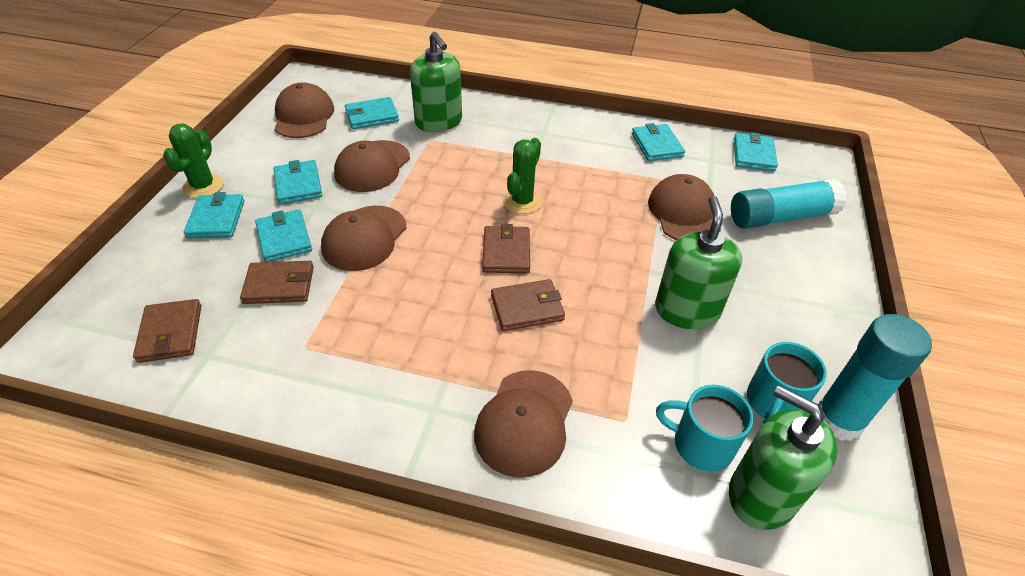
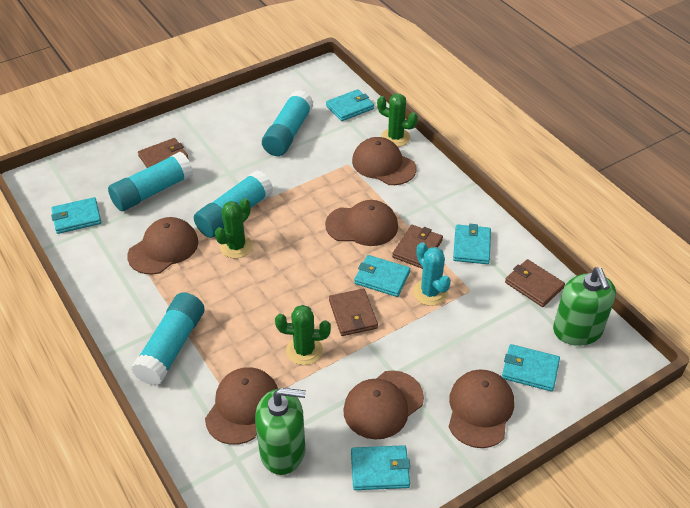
brown cap: 5 -> 6
green cactus: 2 -> 3
green soap dispenser: 3 -> 2
turquoise cactus: 0 -> 1
turquoise glue stick: 2 -> 4
turquoise mug: 2 -> 0

